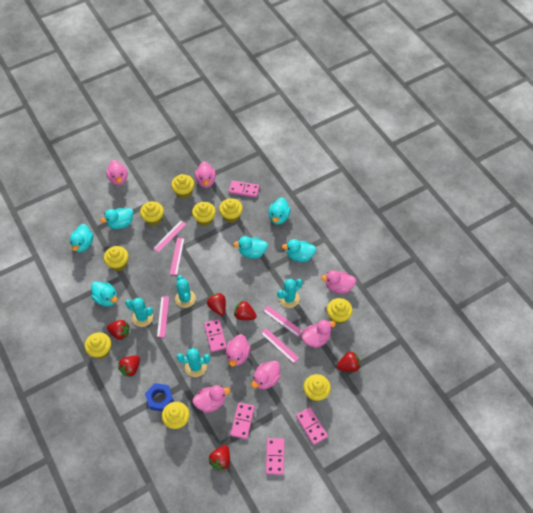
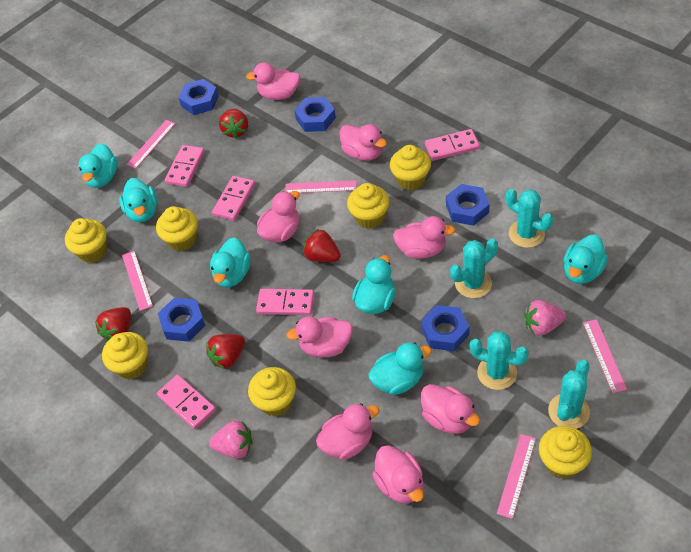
blue nut: 1 -> 5
pink duck: 7 -> 8
pink strawberry: 0 -> 2
red strawberry: 6 -> 4
yellow cupcake: 9 -> 7

